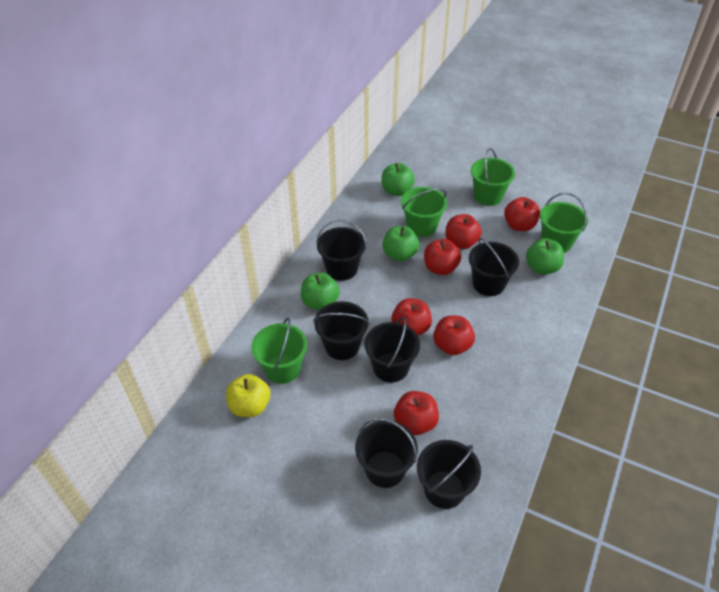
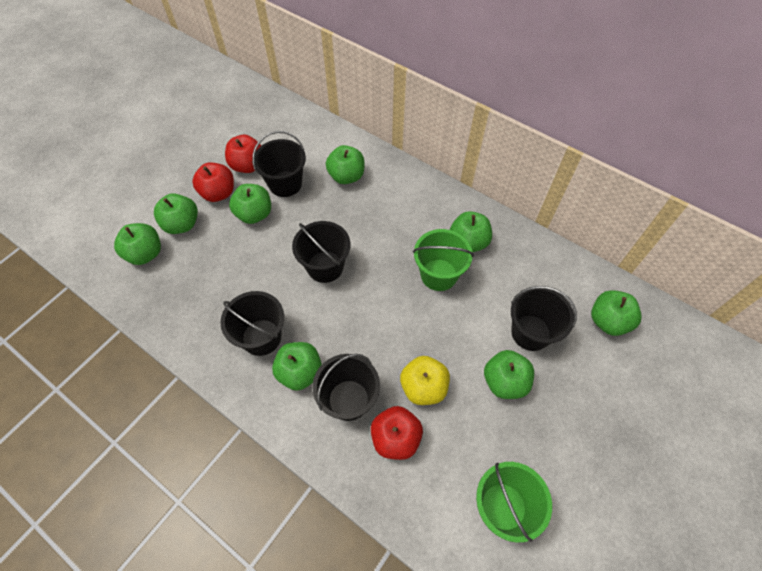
black bucket: 6 -> 5
green apple: 4 -> 8
green bucket: 4 -> 2
red apple: 6 -> 3

